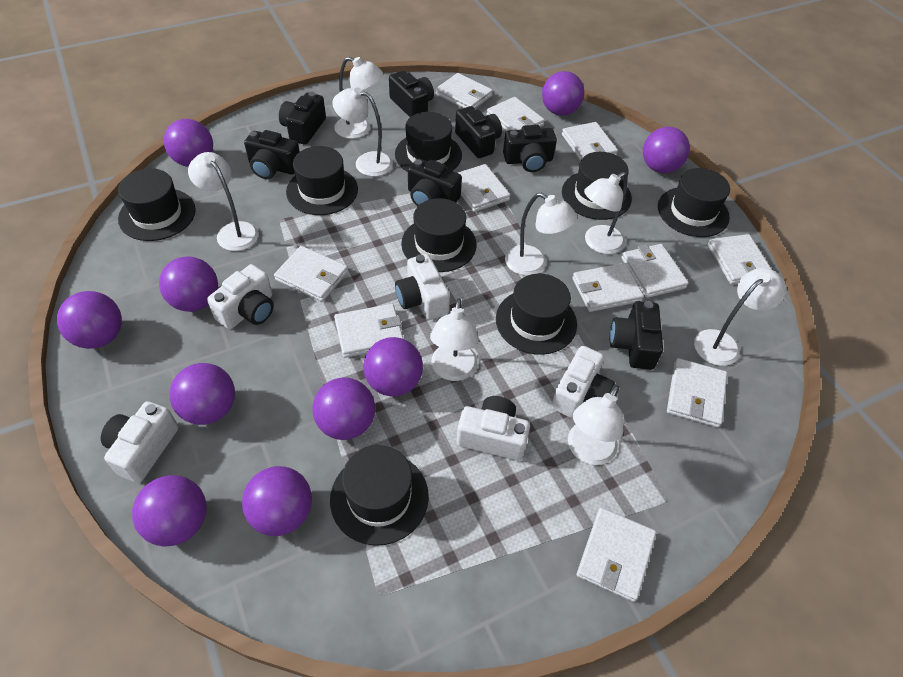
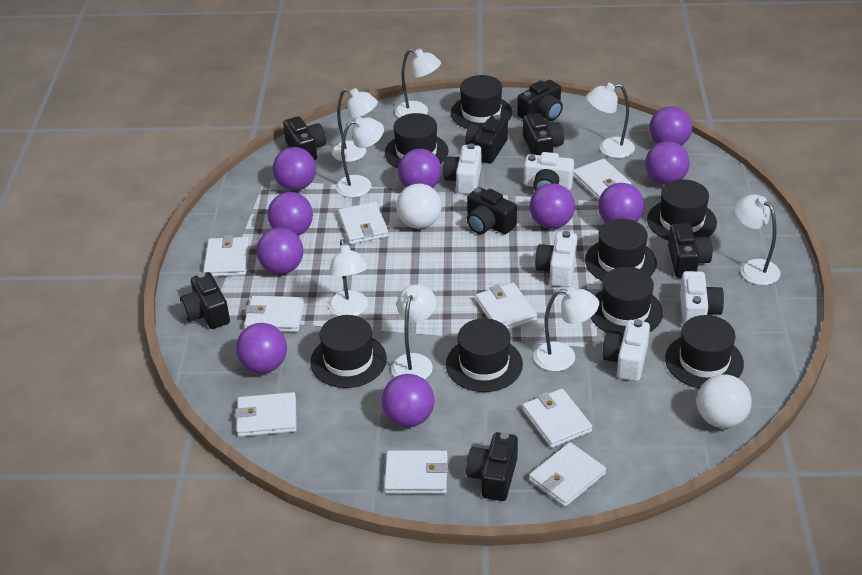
black camera: 7 -> 8
white ball: 0 -> 2
white wallet: 11 -> 9

